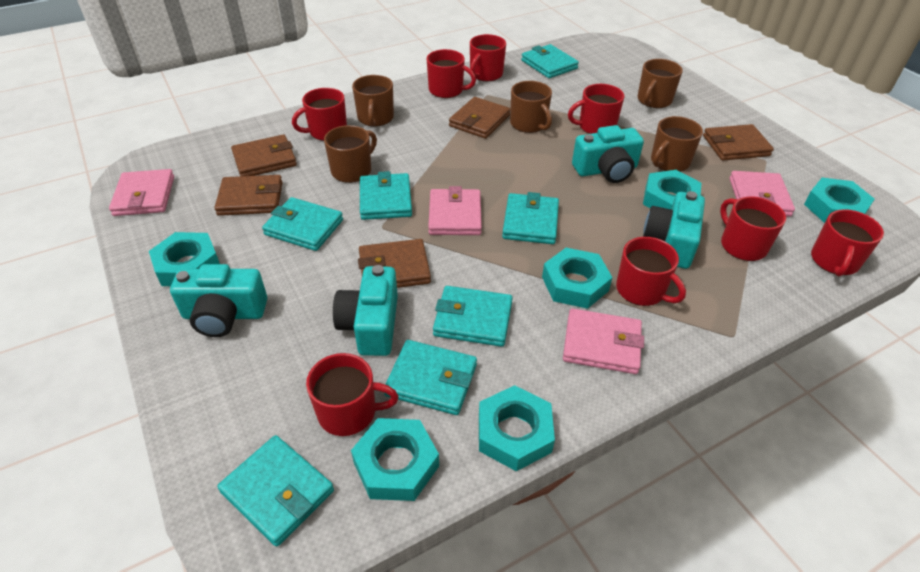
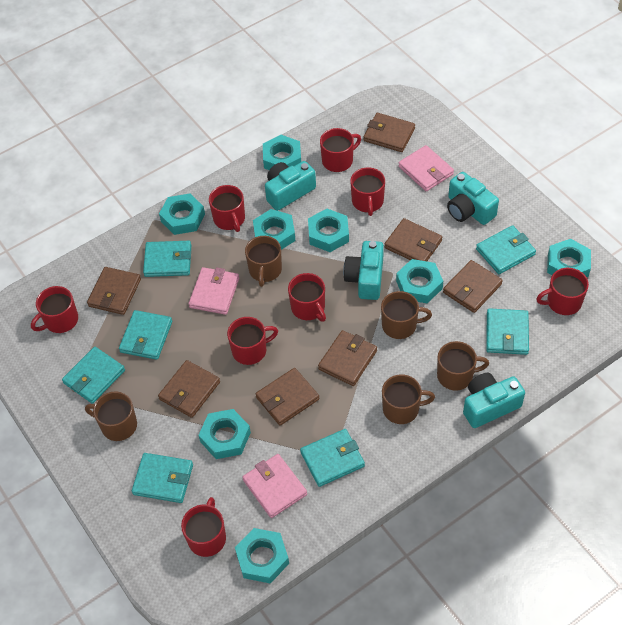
brown wallet: 5 -> 7
pink wallet: 4 -> 3
turquoise nut: 6 -> 8

